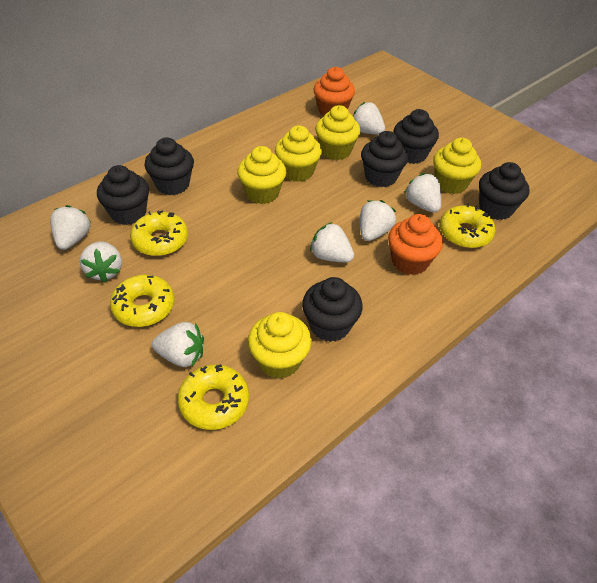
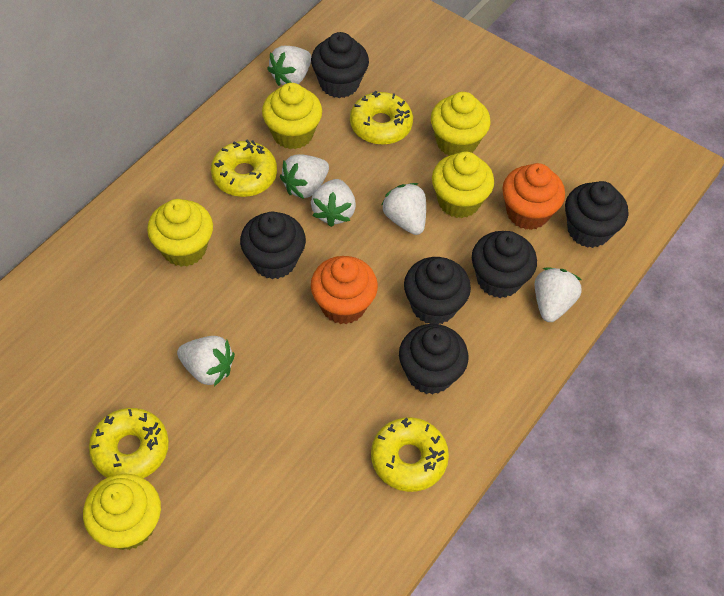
white strawberry: 7 -> 6

